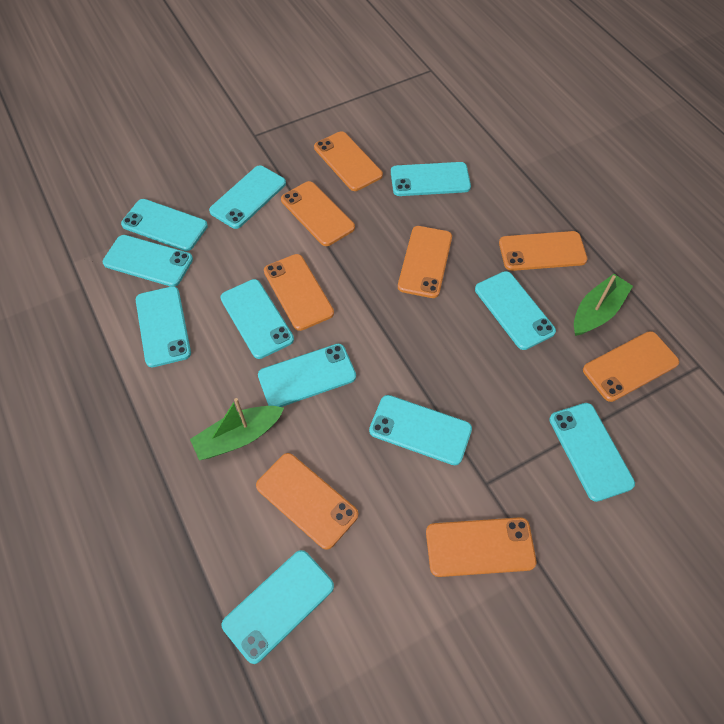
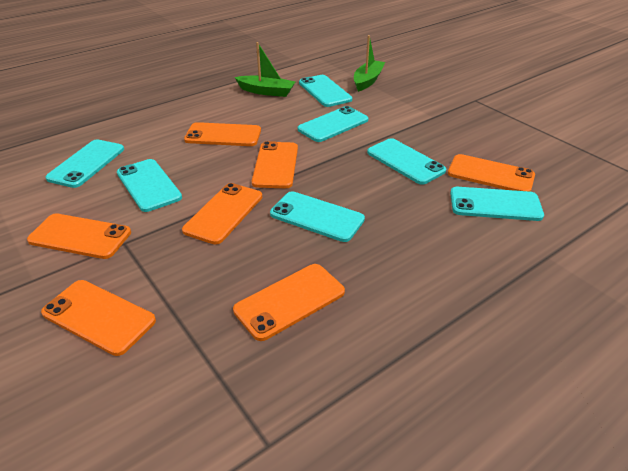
orange phone: 8 -> 7
turquoise phone: 11 -> 7

